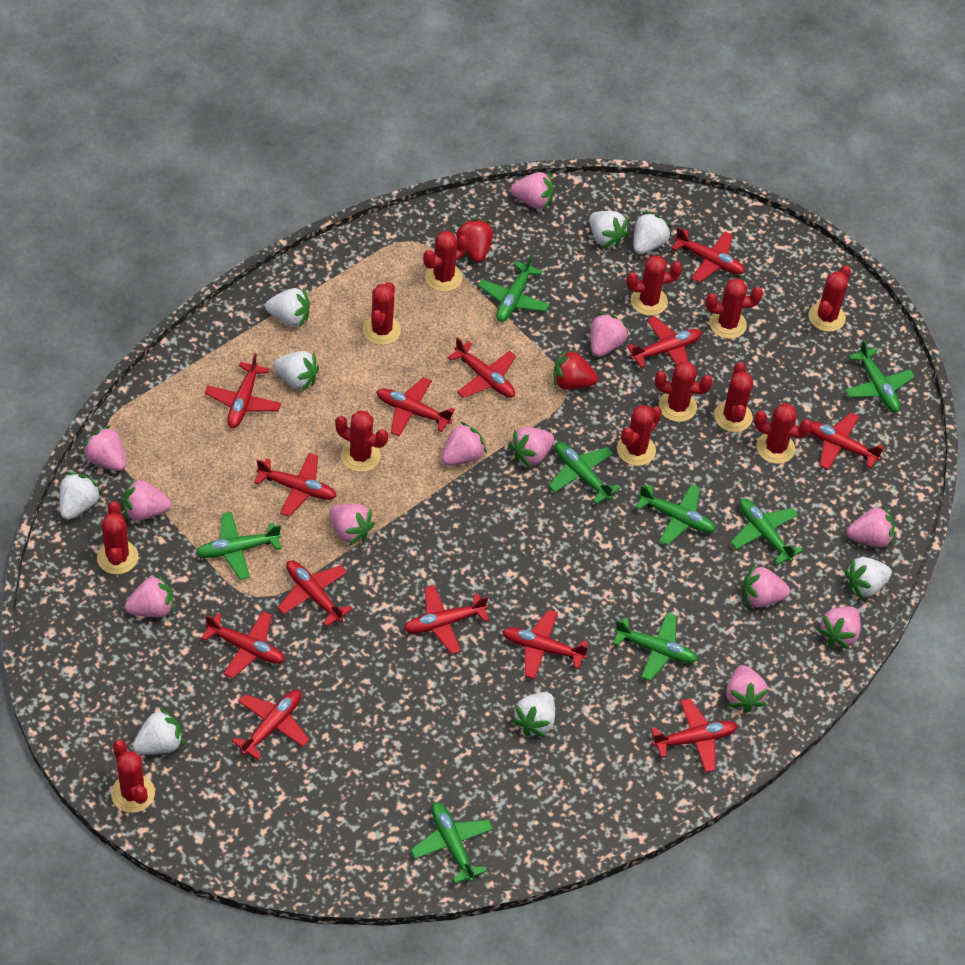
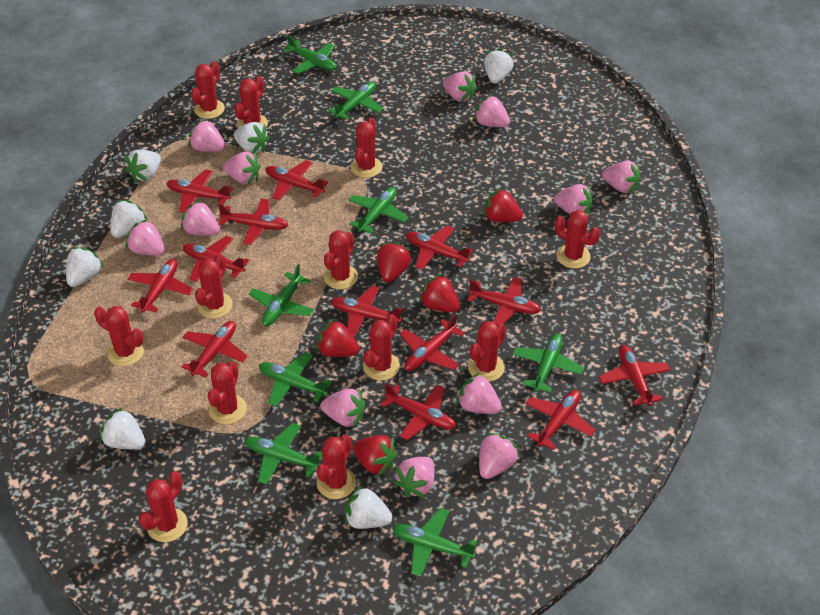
red strawberry: 2 -> 5
white strawberry: 8 -> 7

